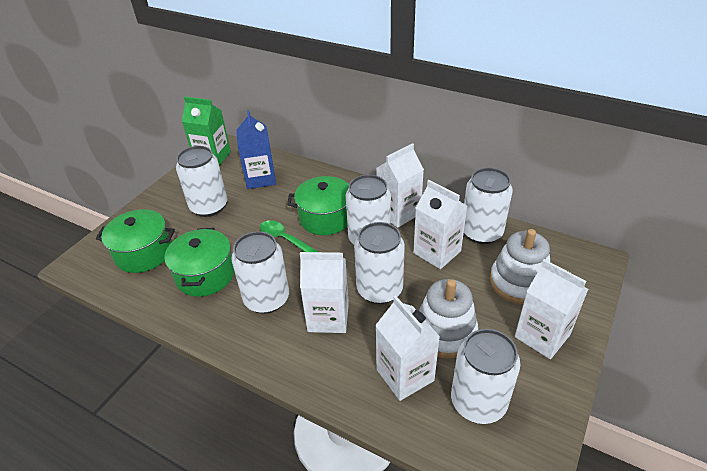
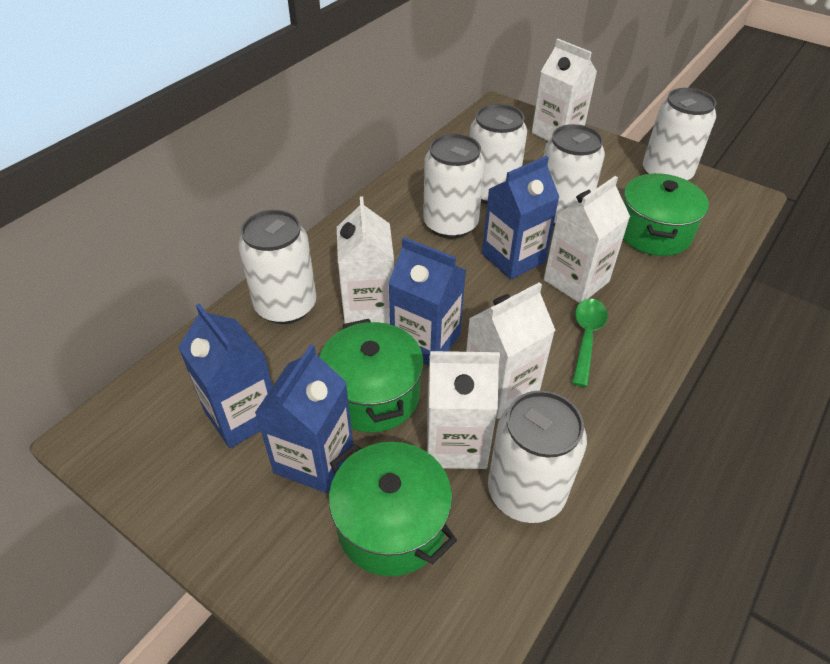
blue carton: 1 -> 4
green carton: 1 -> 0
white stacking toy: 2 -> 0

